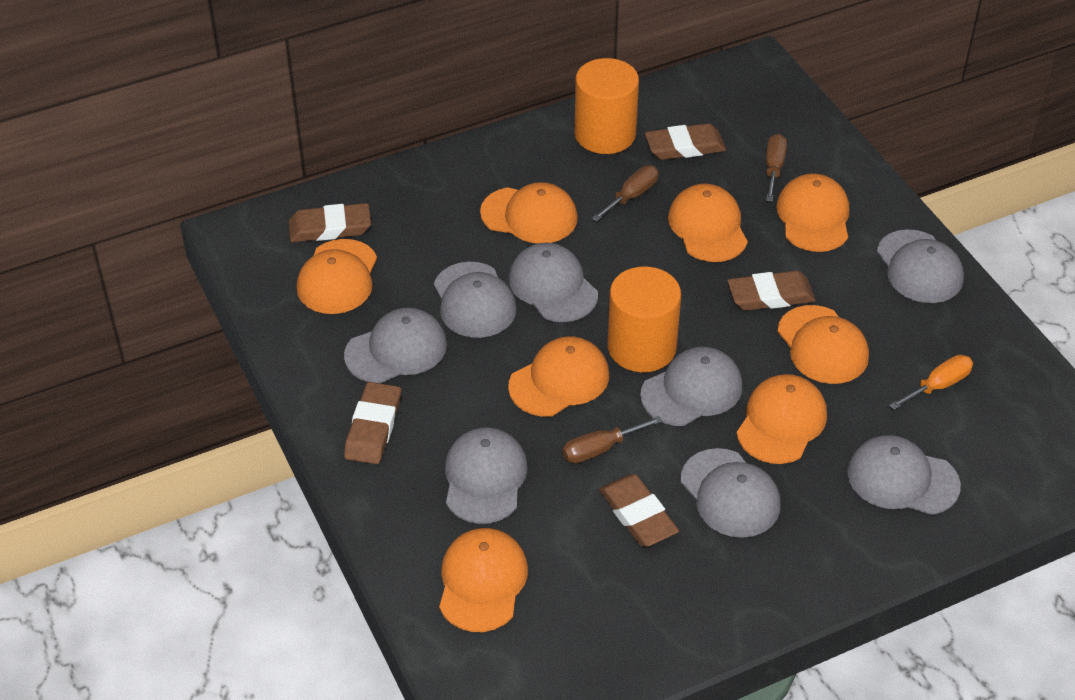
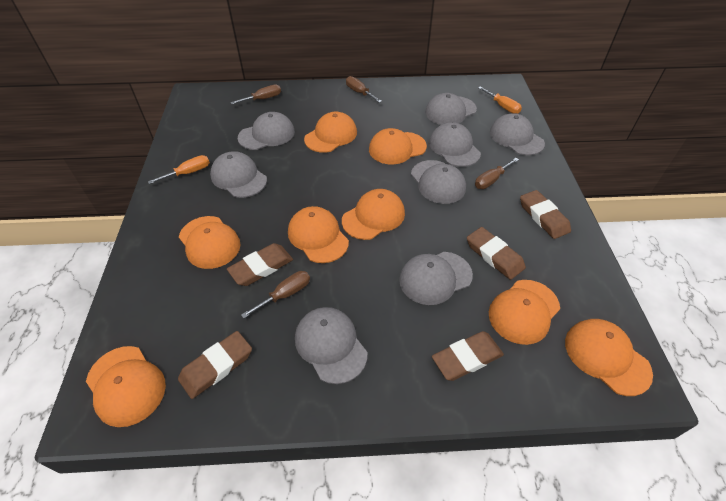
brown screwdriver: 3 -> 4
orange cylinder: 2 -> 0
orange screwdriver: 1 -> 2

